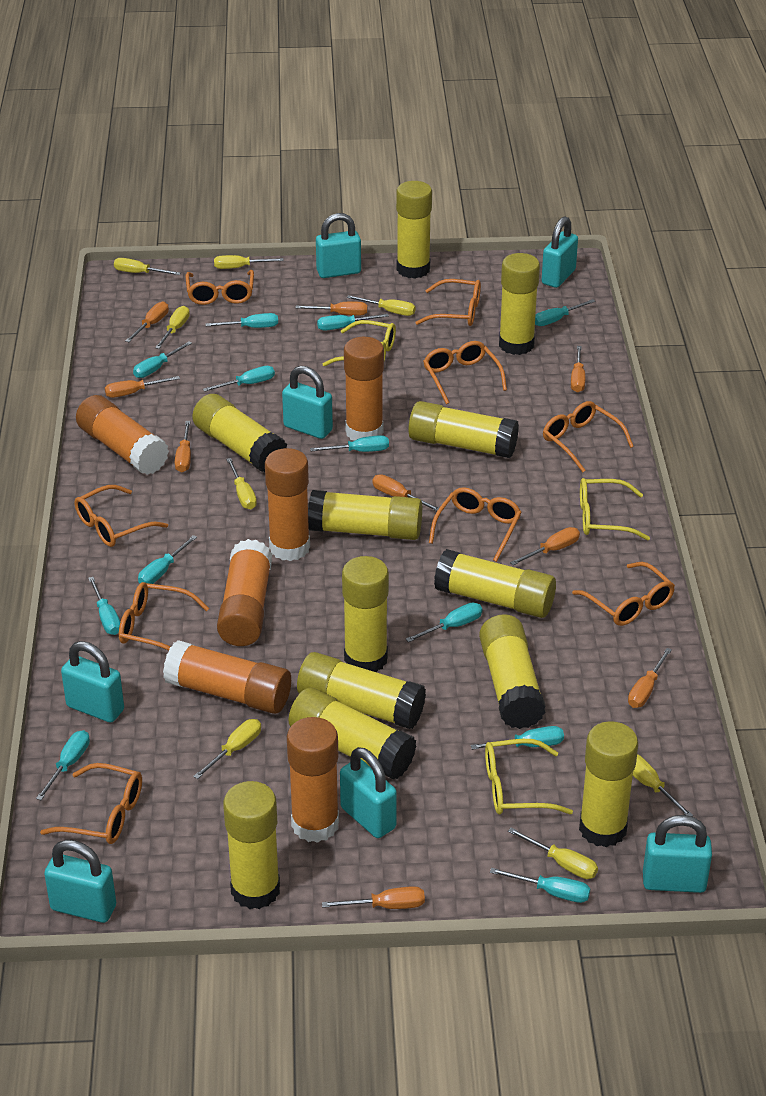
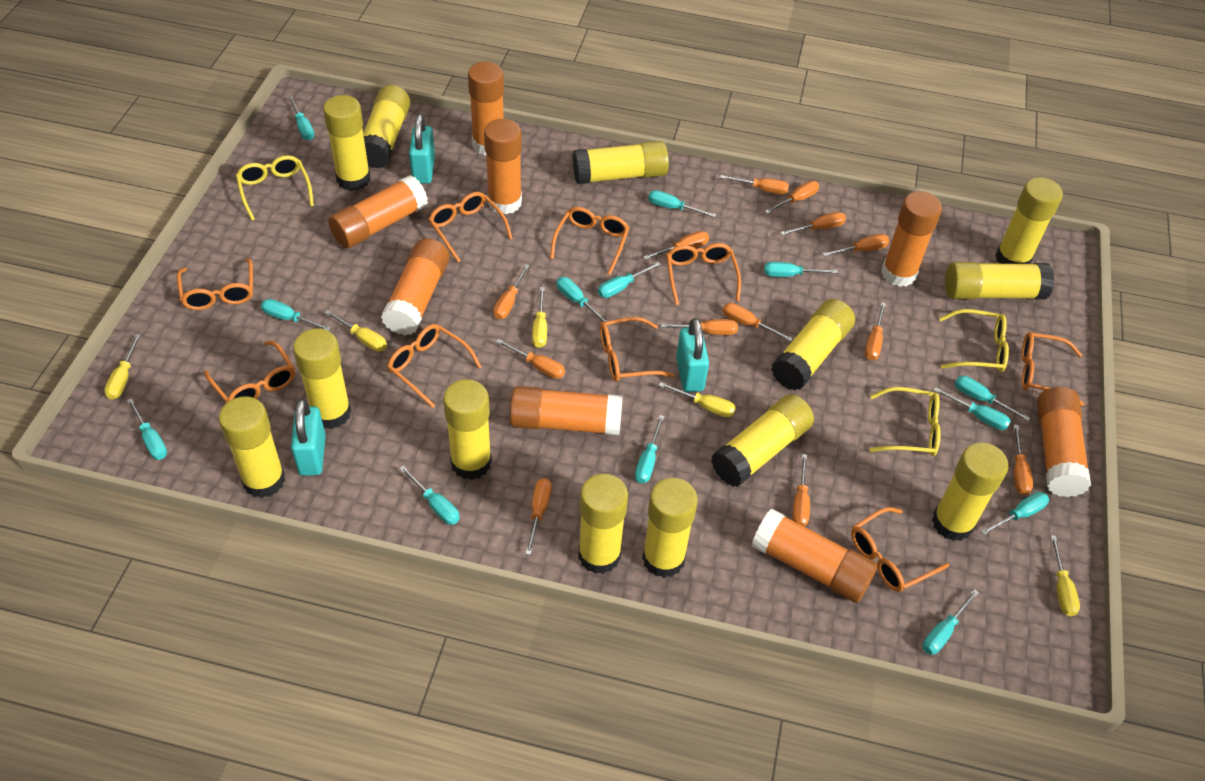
orange glue stick: 6 -> 8
orange screwdriver: 9 -> 13
turquoise padlock: 7 -> 3
turquoise screwdriver: 12 -> 13
yellow glue stick: 12 -> 13
yellow screwdriver: 8 -> 5

